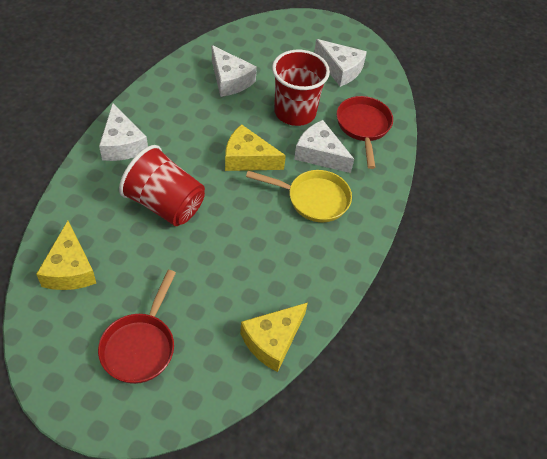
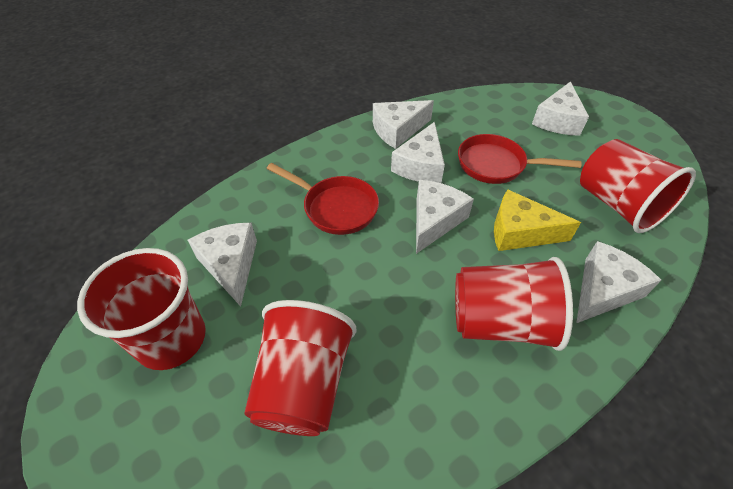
red cup: 2 -> 4
white cheese: 4 -> 6
yellow cheese: 3 -> 1
yellow pan: 1 -> 0

